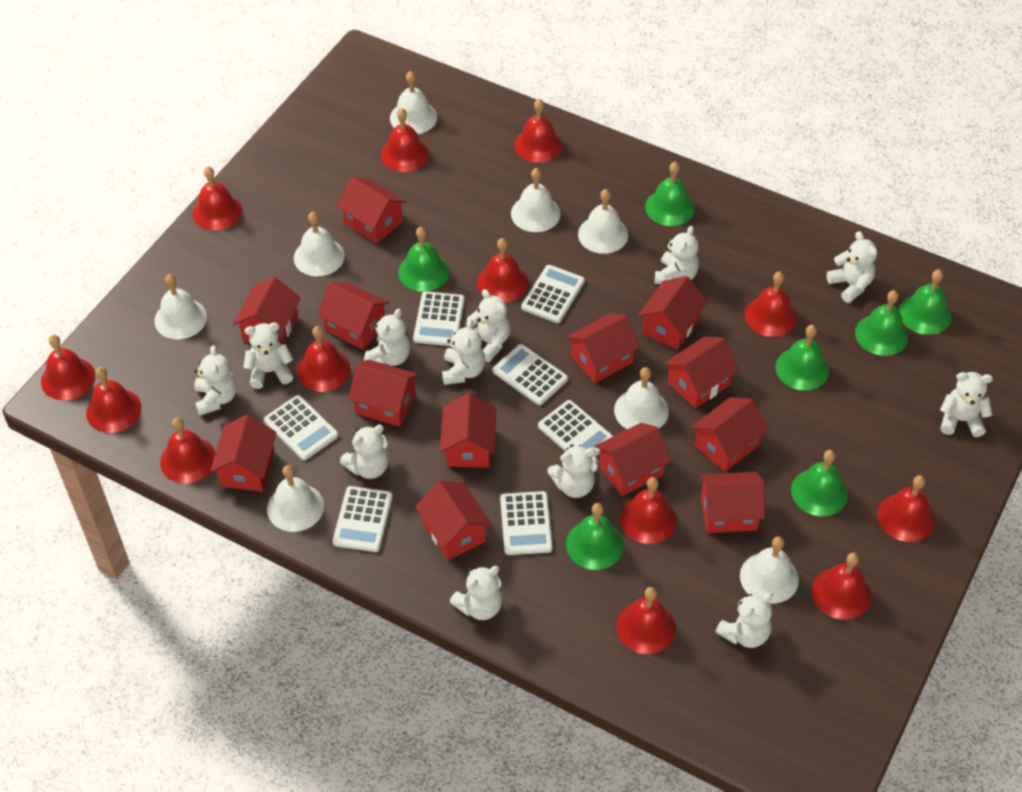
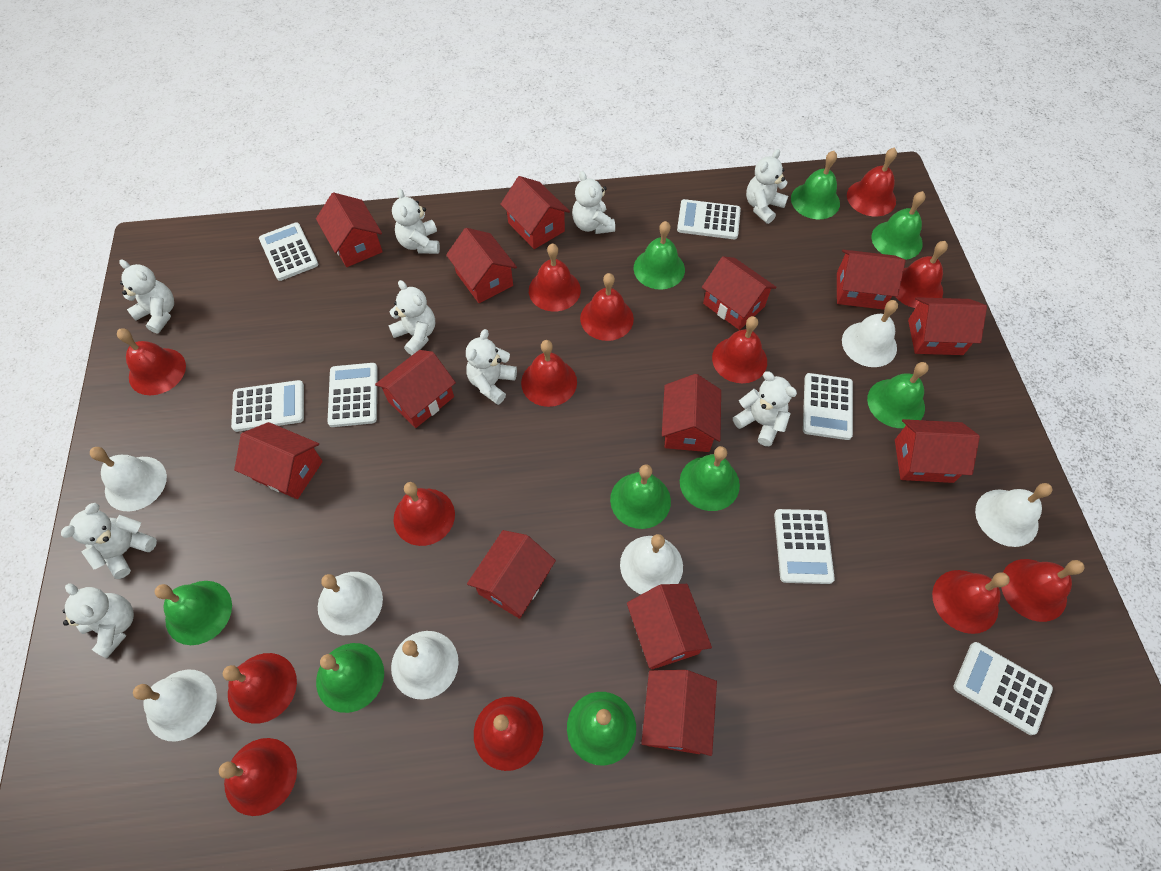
green bell: 7 -> 9
white bell: 8 -> 7
white teddy bear: 12 -> 9

